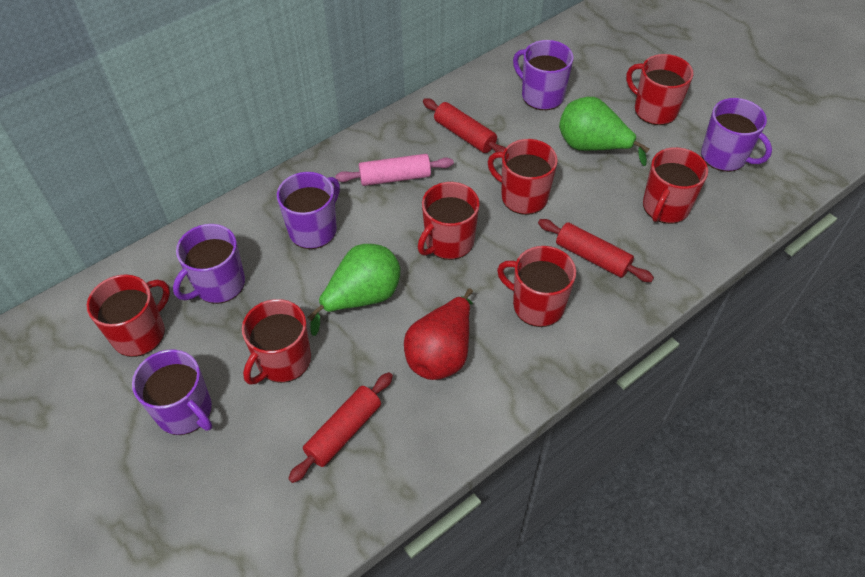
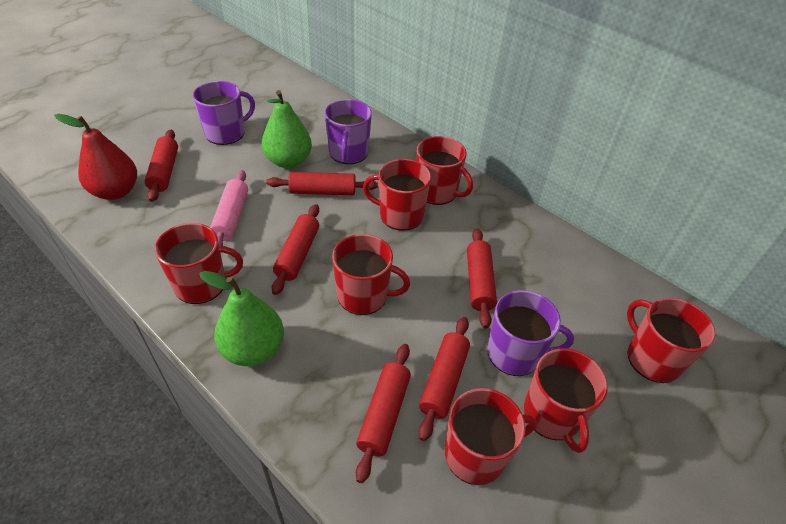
purple mug: 5 -> 3
red rolling pin: 3 -> 6

